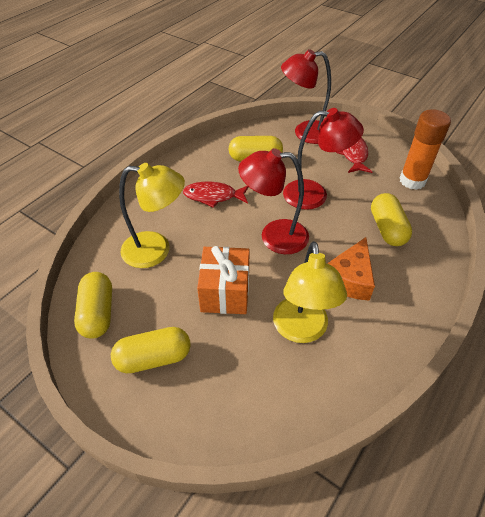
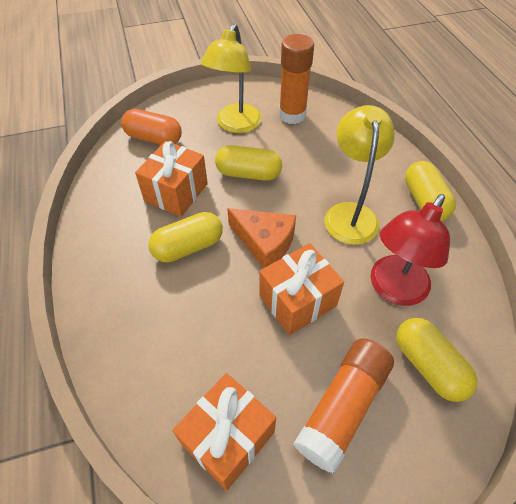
orange capsule: 0 -> 1
orange gift: 1 -> 3
orange glue stick: 1 -> 2
red fish: 2 -> 0
red lamp: 3 -> 1

